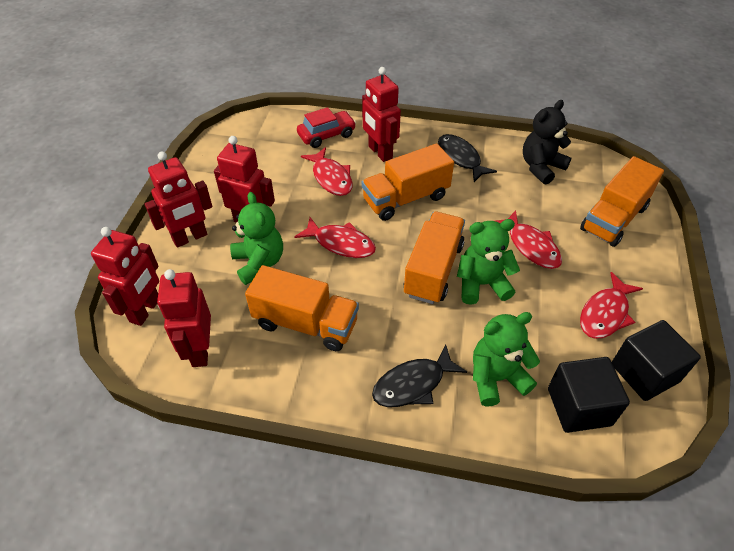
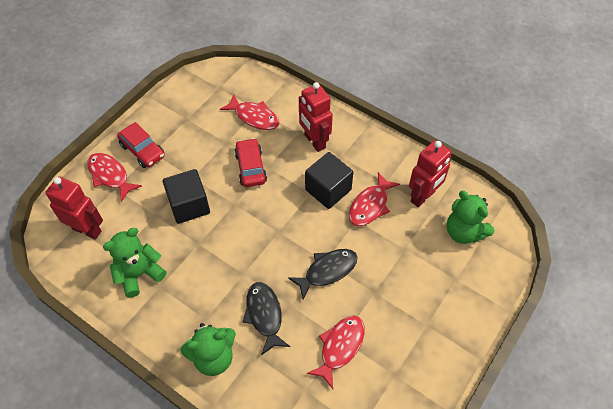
black teddy bear: 1 -> 0
orange truck: 4 -> 0
red car: 1 -> 2
red robot: 5 -> 3

